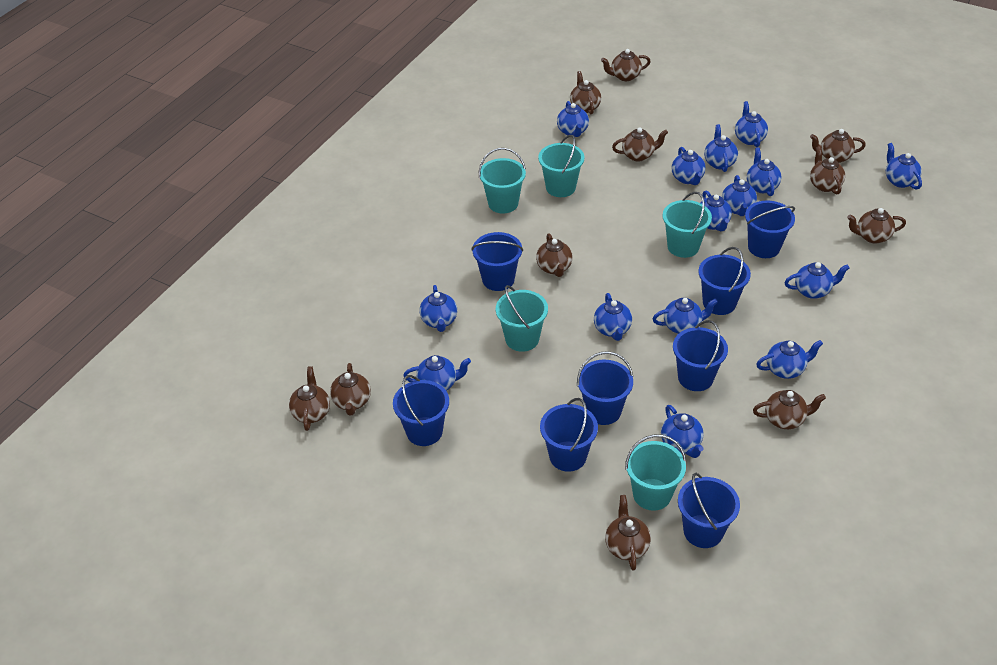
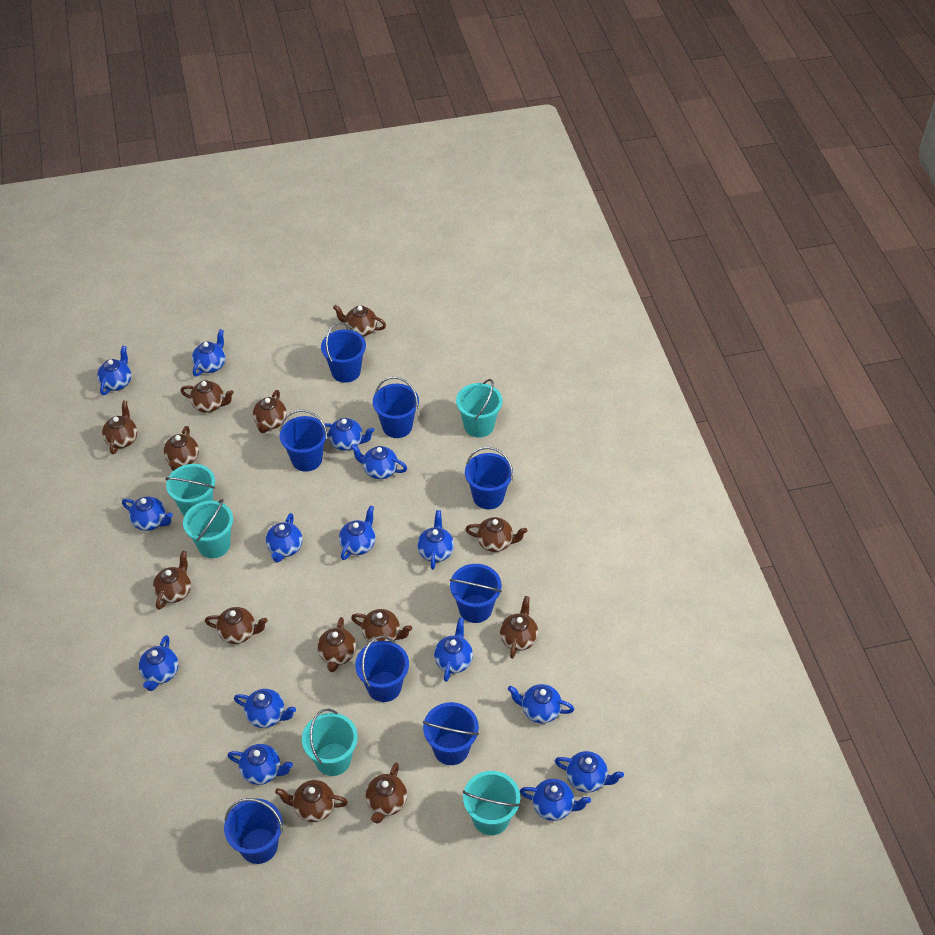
brown teapot: 11 -> 13

